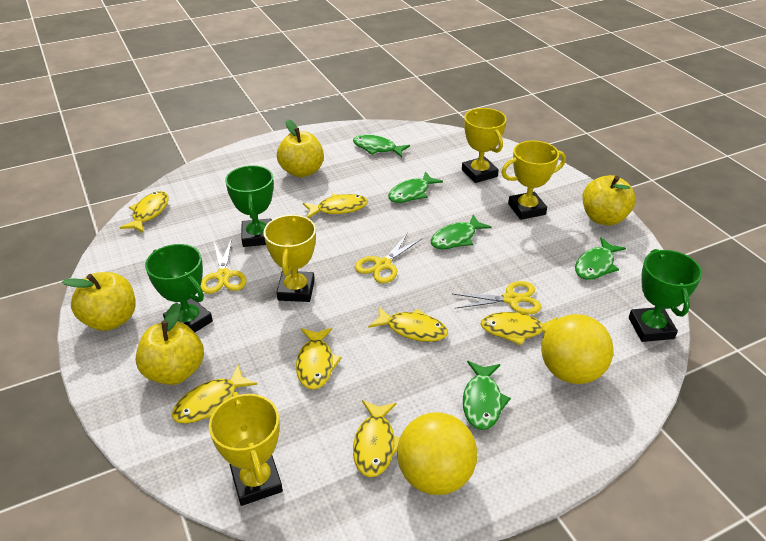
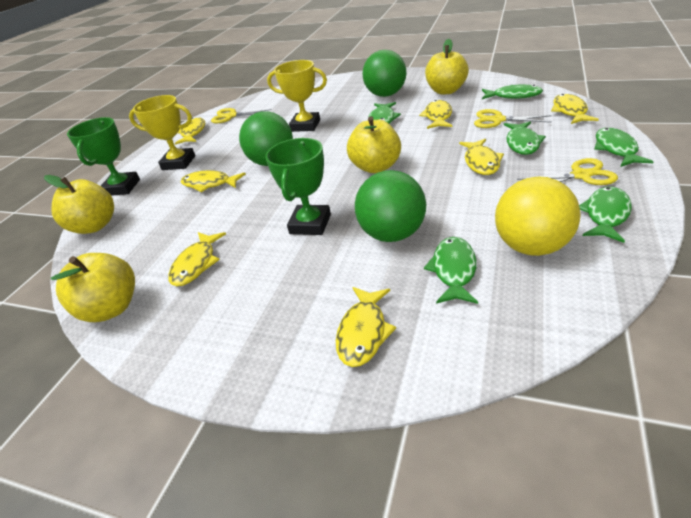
green ball: 0 -> 3
green fish: 5 -> 6
green trophy: 3 -> 2
yellow ball: 2 -> 1
yellow trophy: 4 -> 2

